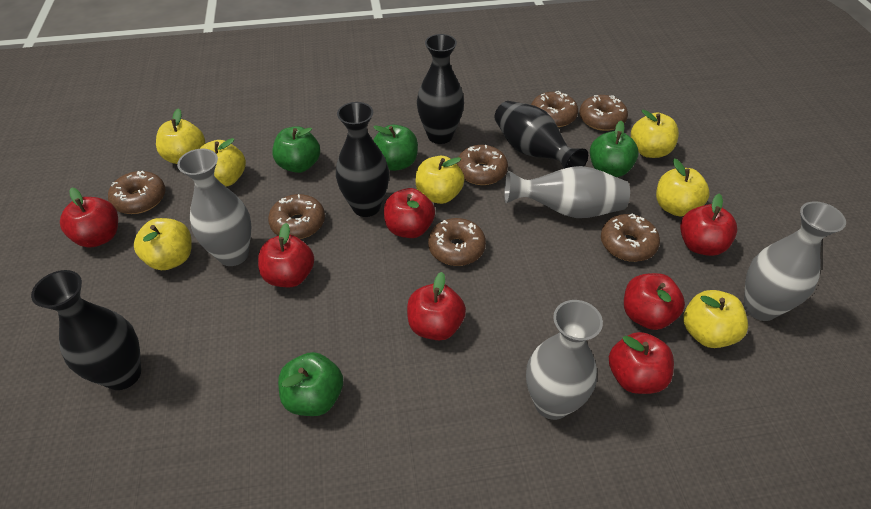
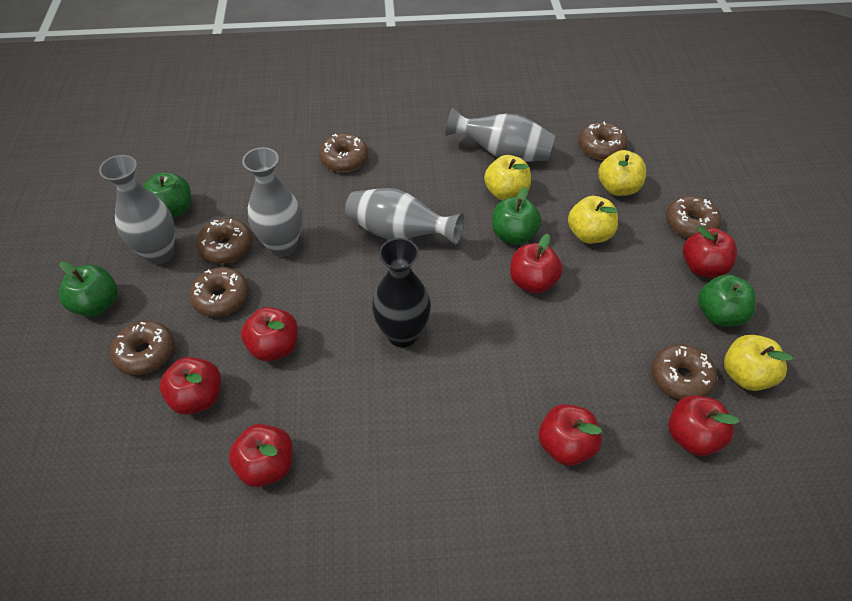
black vase: 4 -> 1
yellow apple: 7 -> 4

